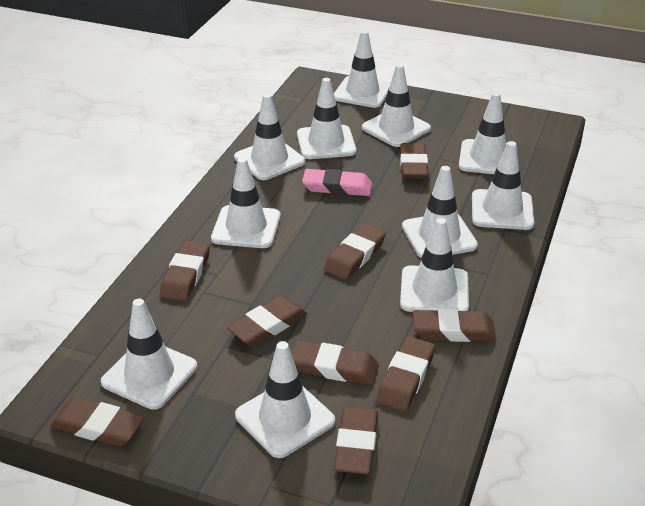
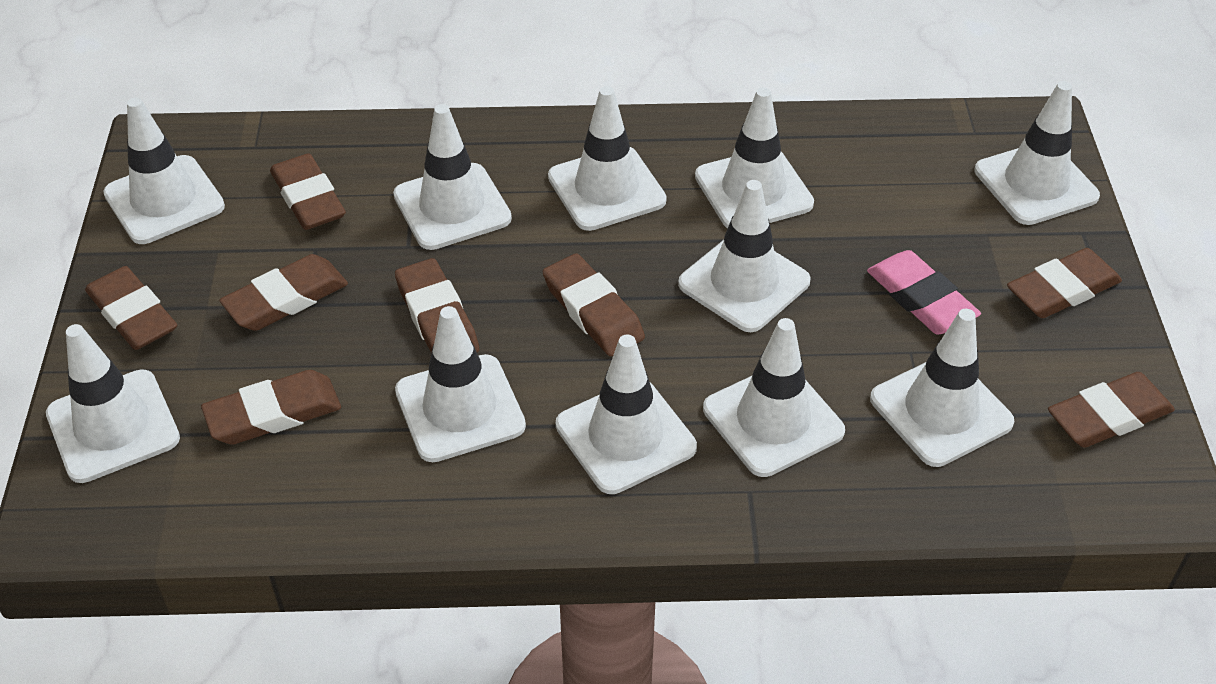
brown eraser: 9 -> 8

